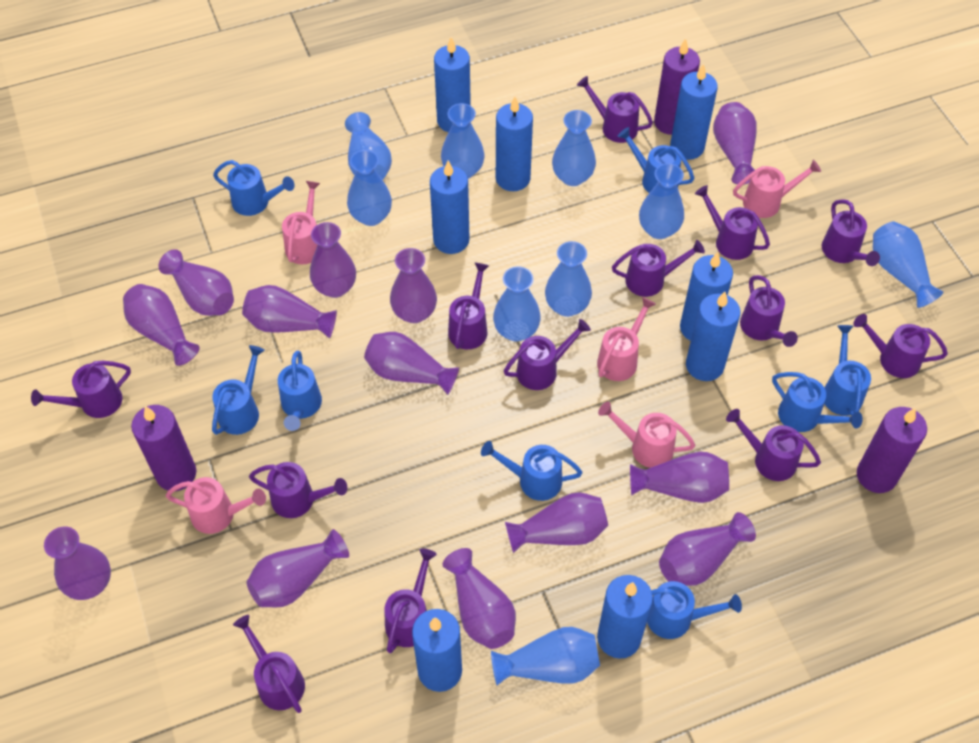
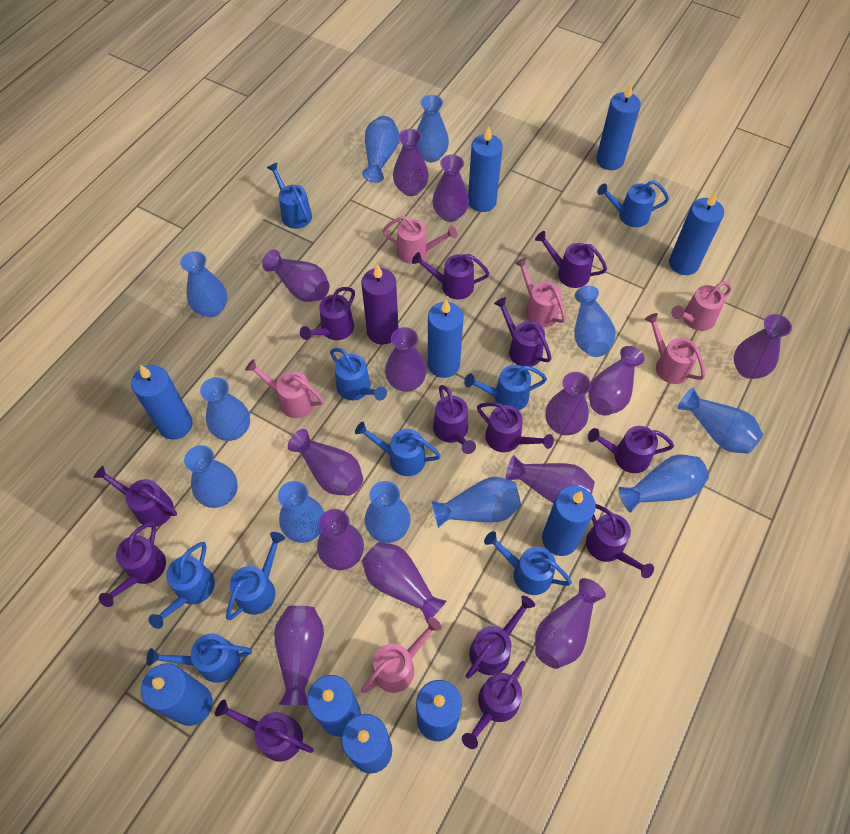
blue candle: 8 -> 10
blue vase: 9 -> 11
blue watering can: 8 -> 9
pink watering can: 5 -> 6
purple candle: 3 -> 1

